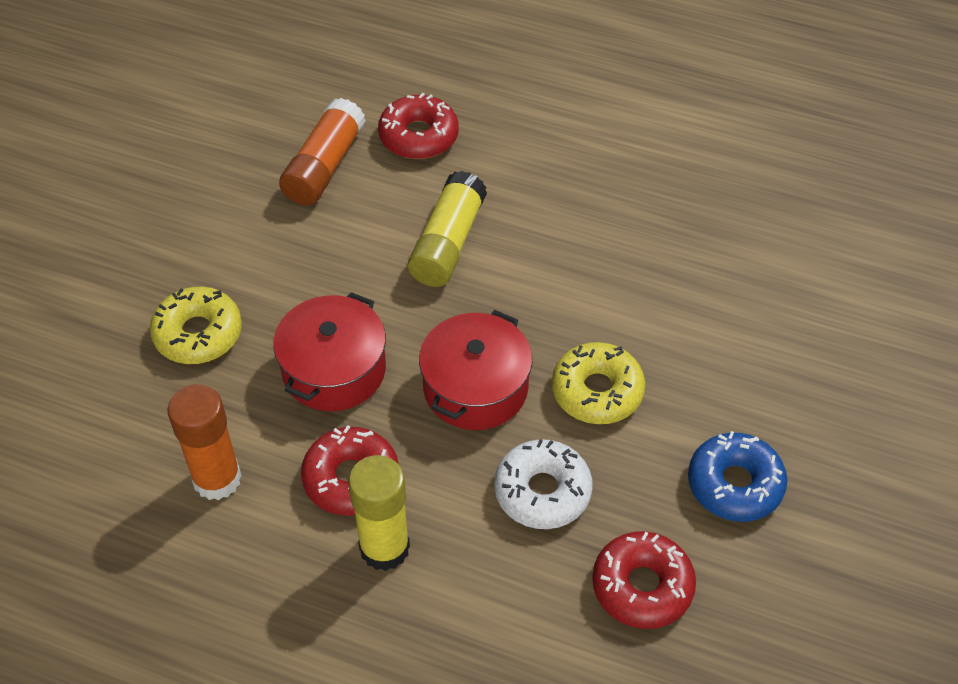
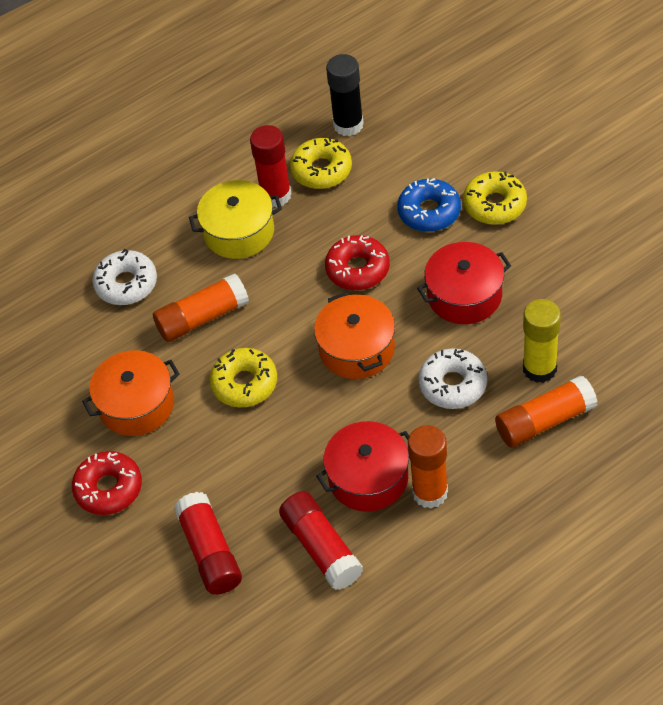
black glue stick: 0 -> 1
orange glue stick: 2 -> 3
orange pot: 0 -> 2
red donut: 3 -> 2
red glue stick: 0 -> 3
white donut: 1 -> 2
yellow donut: 2 -> 3
yellow glue stick: 2 -> 1
yellow pot: 0 -> 1

